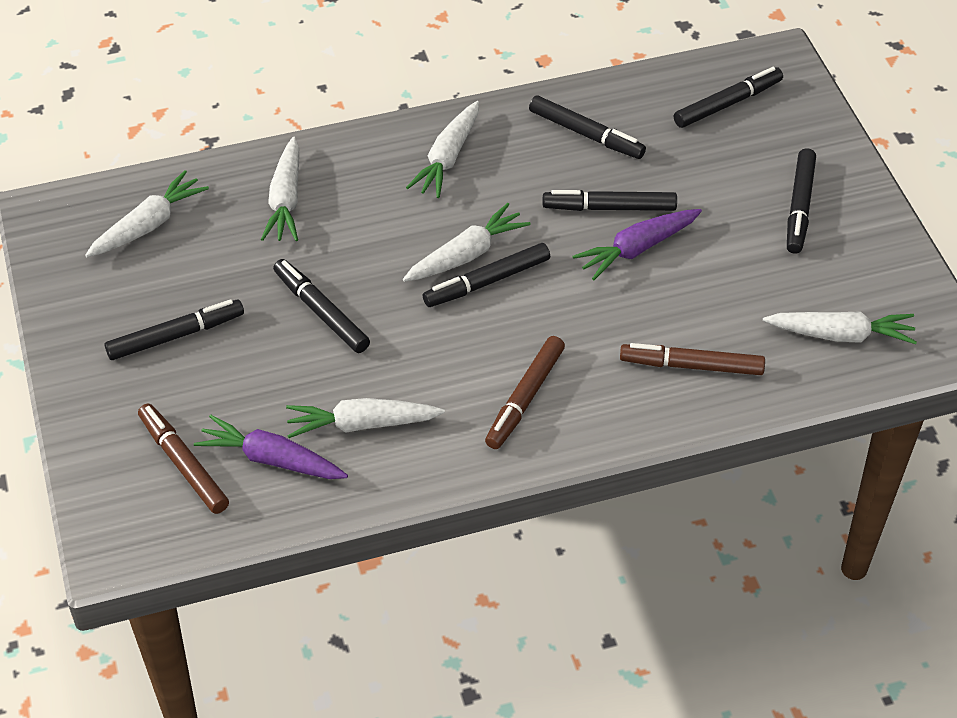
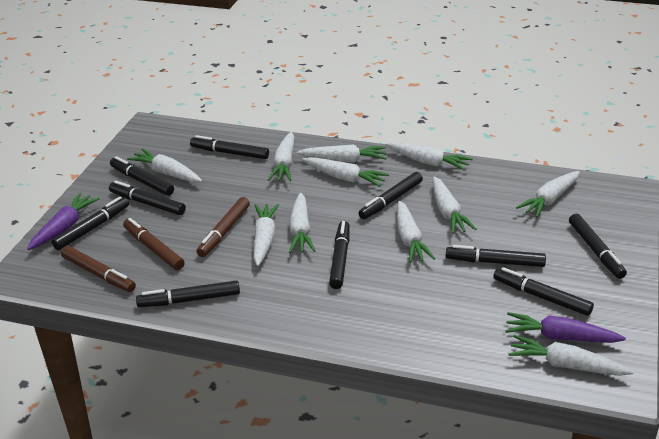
black marker: 7 -> 10
white carrot: 6 -> 11

